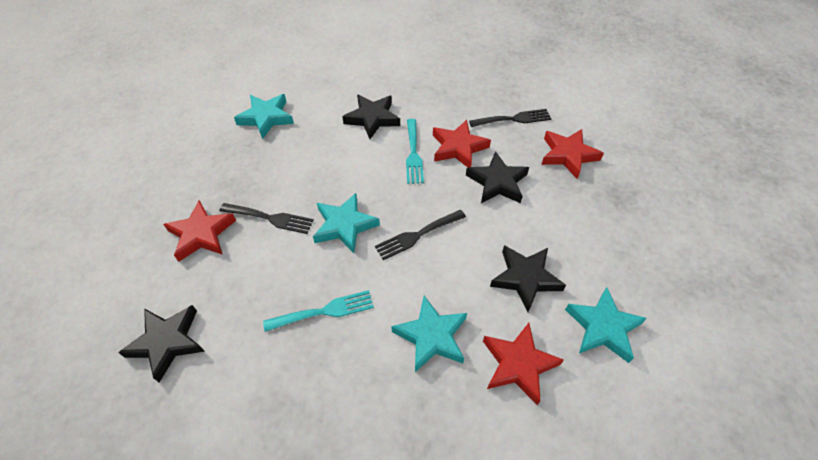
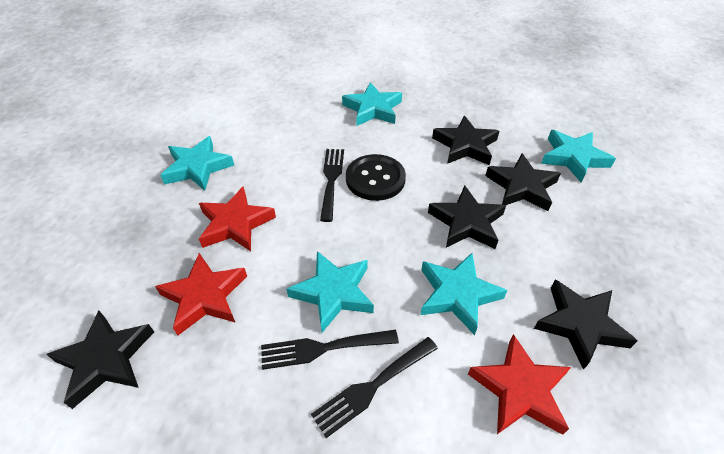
black button: 0 -> 1
black star: 4 -> 5
red star: 4 -> 3
turquoise fork: 2 -> 0
turquoise star: 4 -> 5

